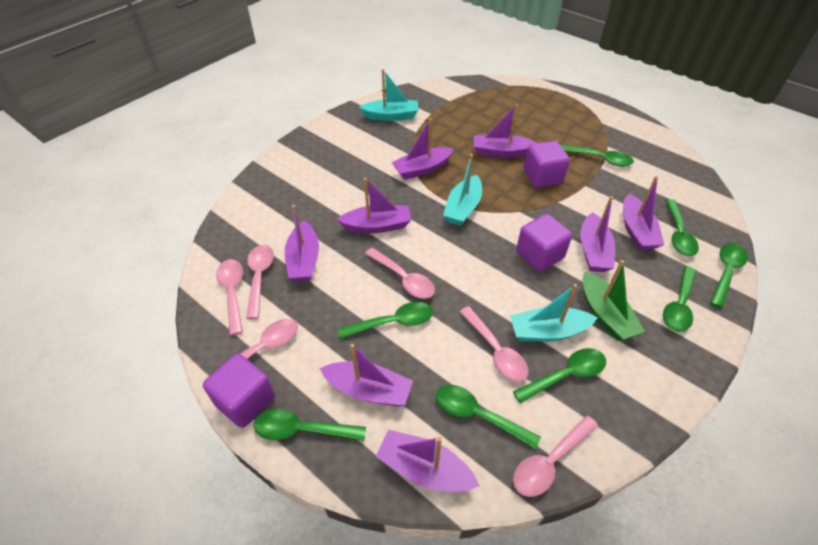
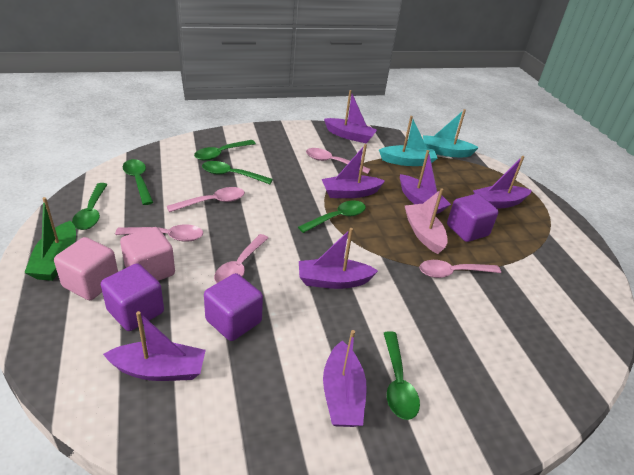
green spoon: 8 -> 6
pink boat: 0 -> 1
pink cube: 0 -> 2
pink spoon: 6 -> 5
purple boat: 8 -> 7
turquoise boat: 3 -> 2

